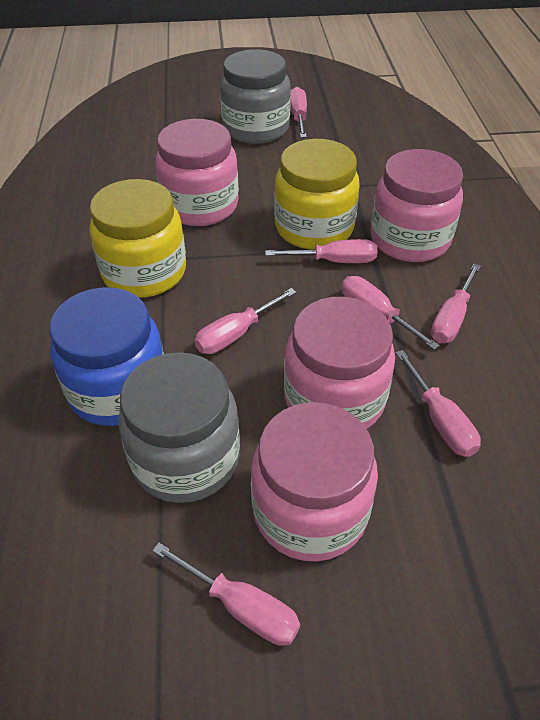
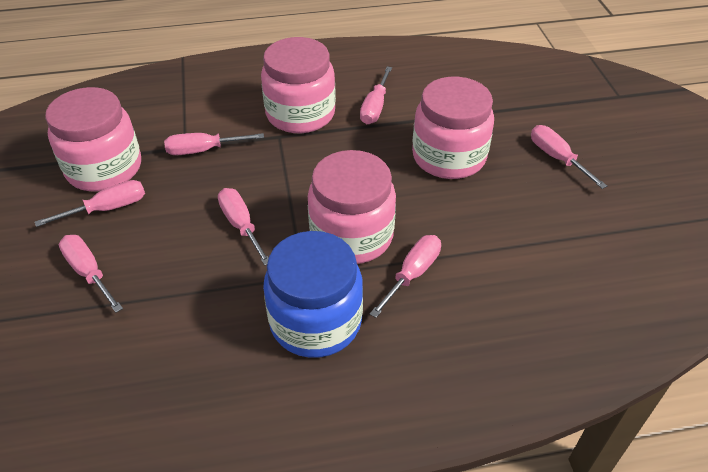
grey jar: 2 -> 0
yellow jar: 2 -> 0

